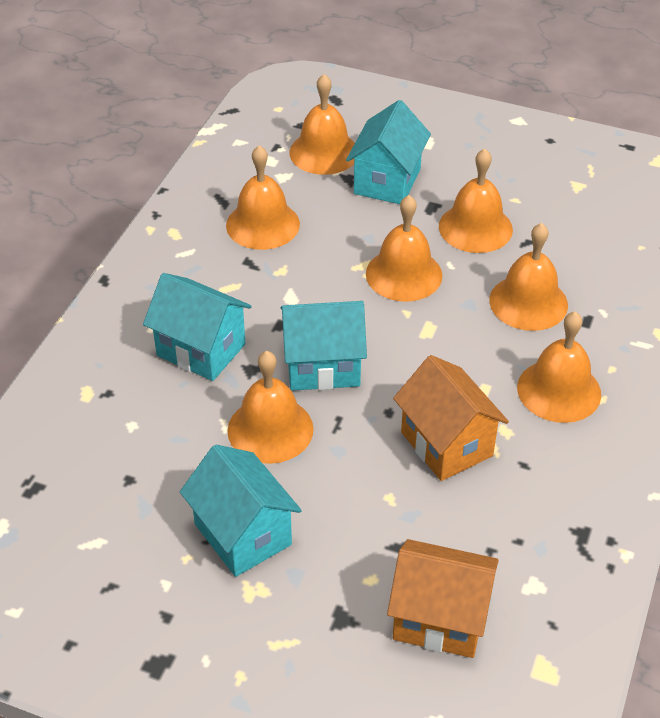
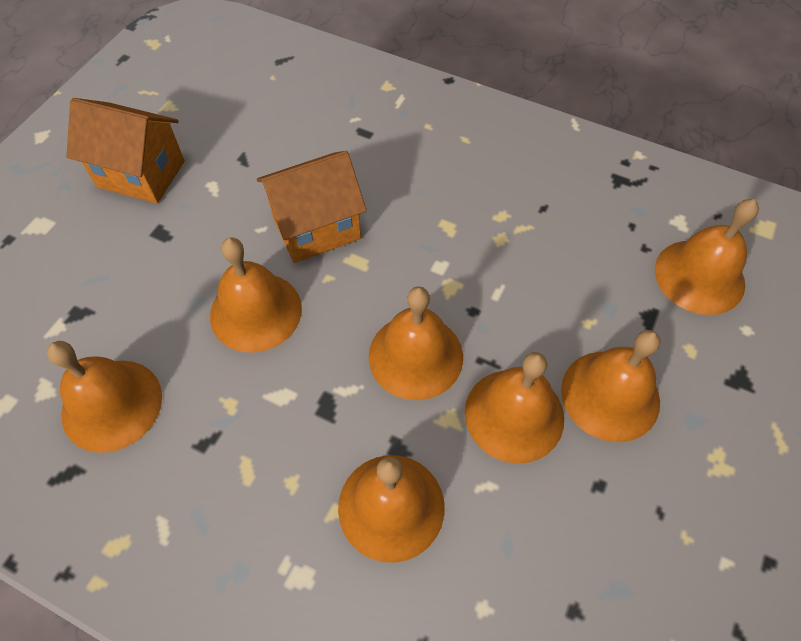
turquoise house: 4 -> 0

